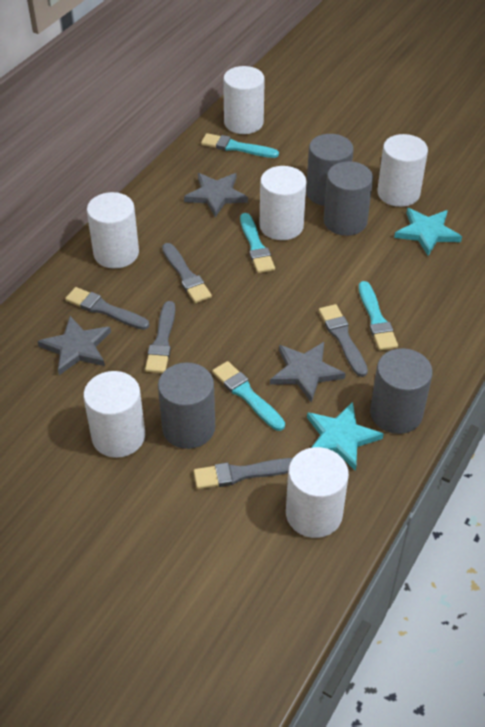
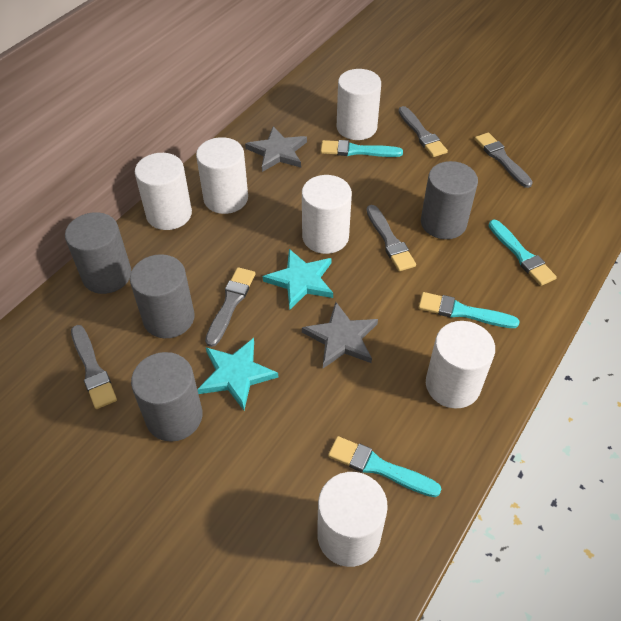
grey star: 3 -> 2

